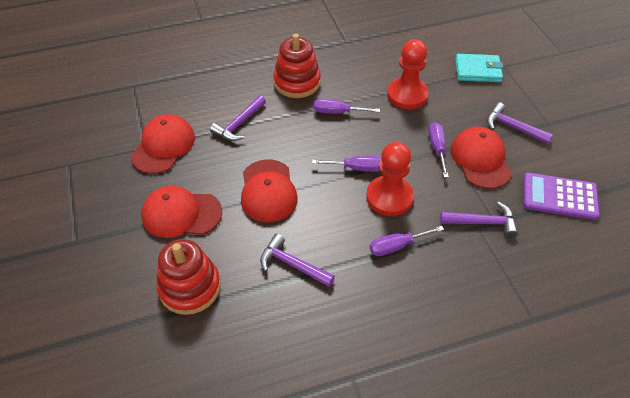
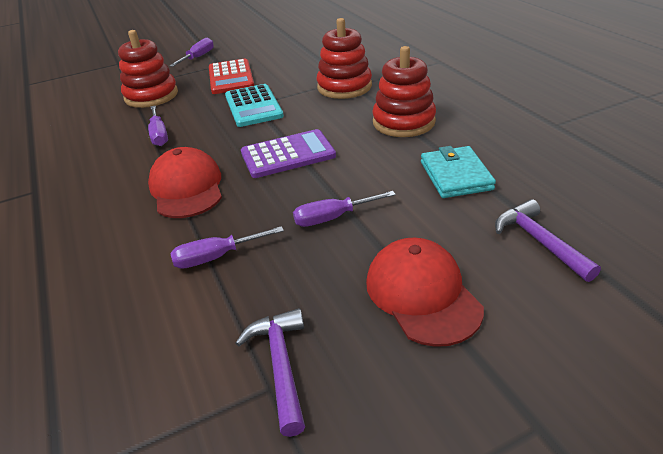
purple hammer: 4 -> 2
red calculator: 0 -> 1
red cap: 4 -> 2
red pawn: 2 -> 0
red stacking toy: 2 -> 3
turquoise calculator: 0 -> 1

